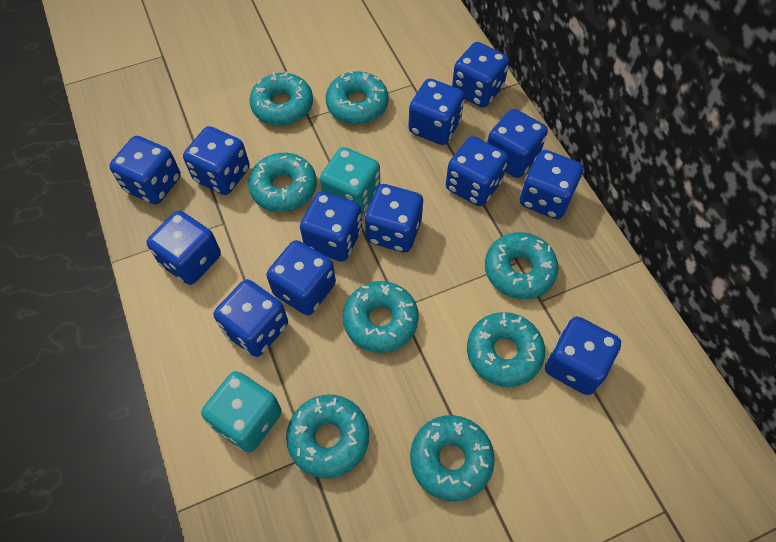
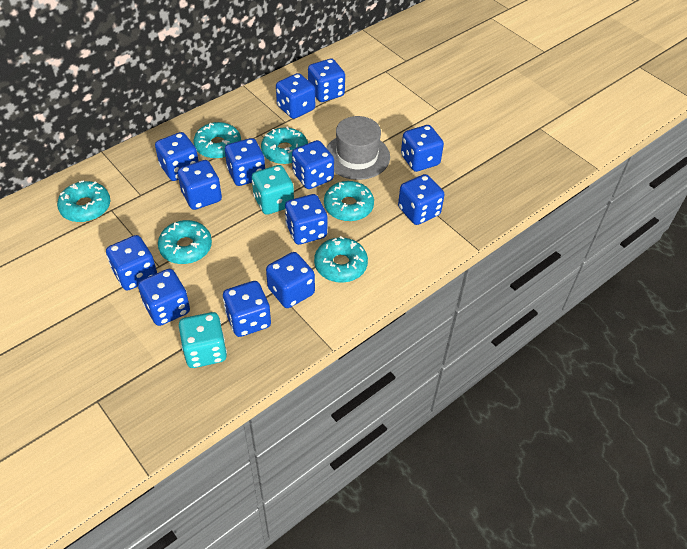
grey hat: 0 -> 1
turquoise donut: 8 -> 6

